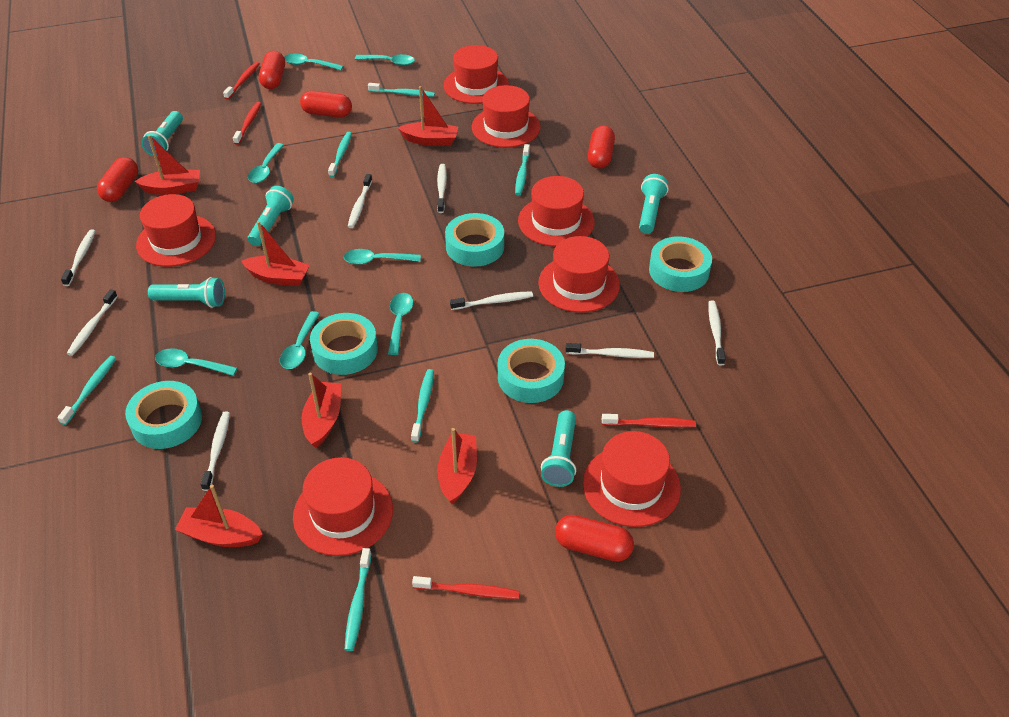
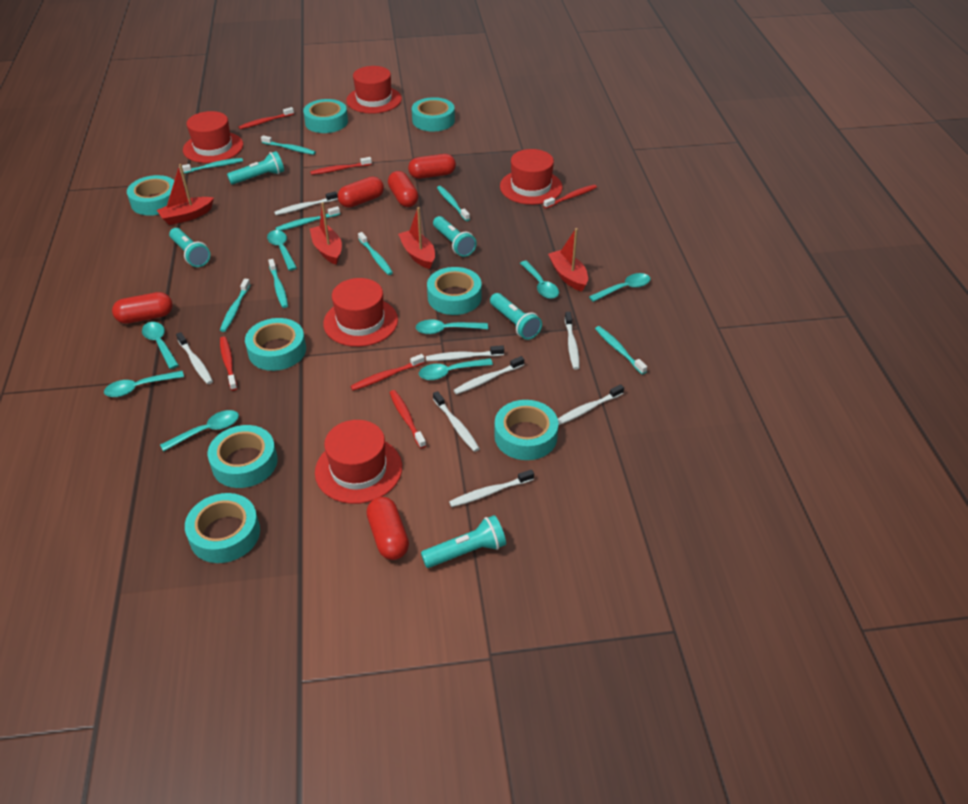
red boat: 6 -> 4
red hat: 7 -> 5
red toothbrush: 4 -> 6
turquoise spoon: 7 -> 8
turquoise tape: 5 -> 8
turquoise toothbrush: 6 -> 8

